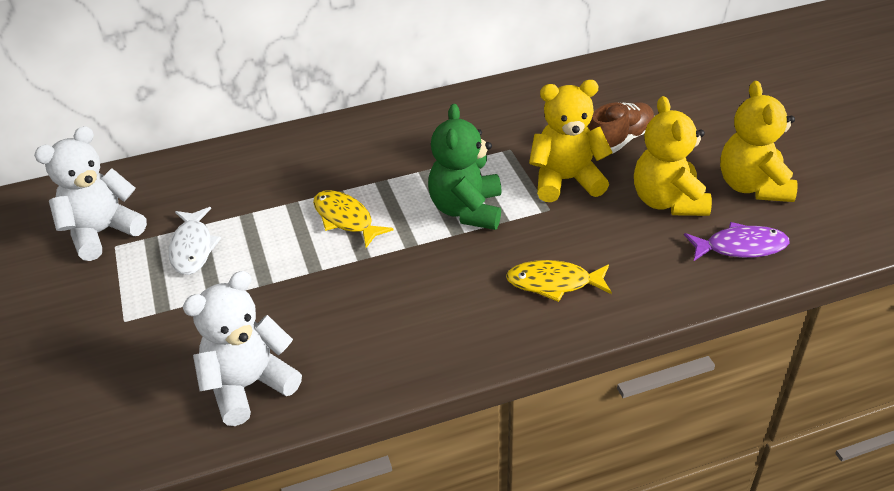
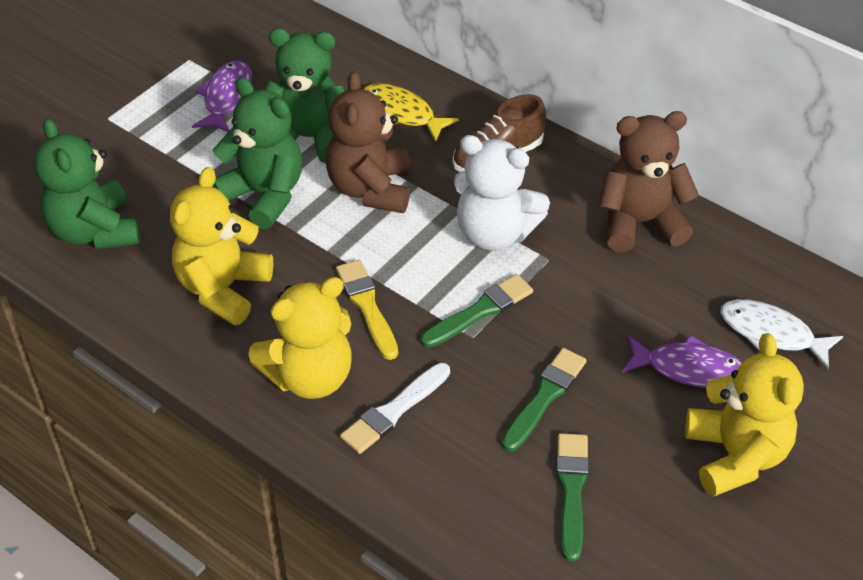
brown teddy bear: 0 -> 2
green brush: 0 -> 3
green teddy bear: 1 -> 3
purple fish: 1 -> 2
white brush: 0 -> 1
white teddy bear: 2 -> 1
yellow brush: 0 -> 1
yellow fish: 2 -> 1

